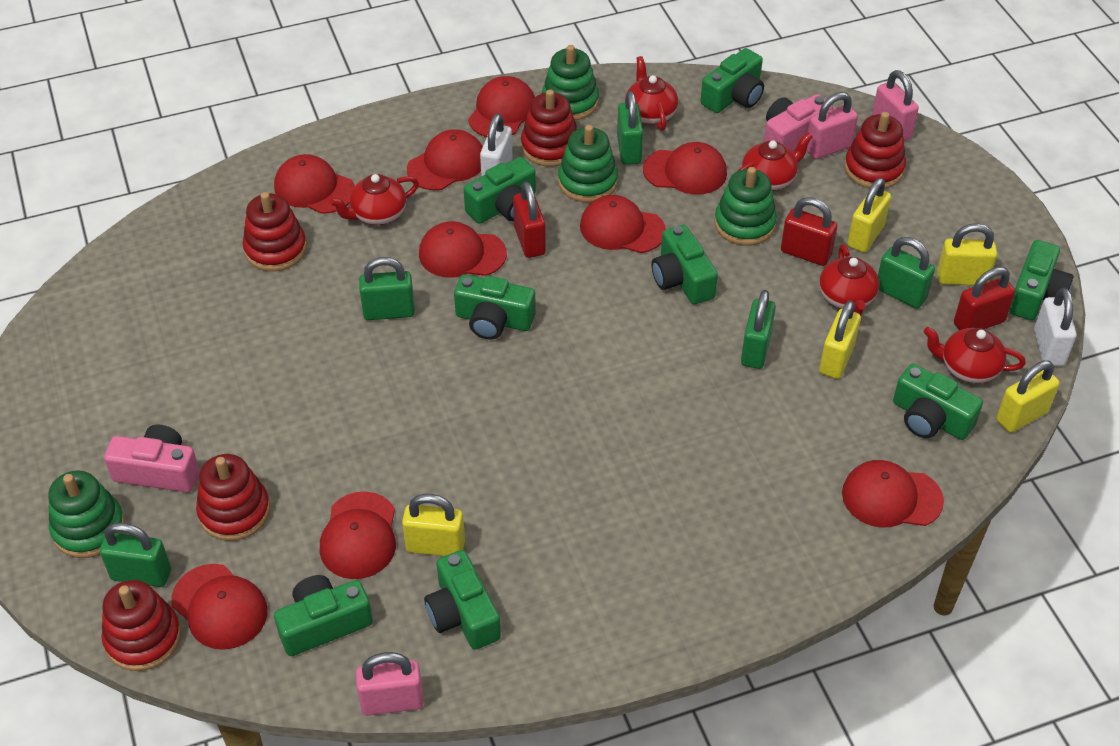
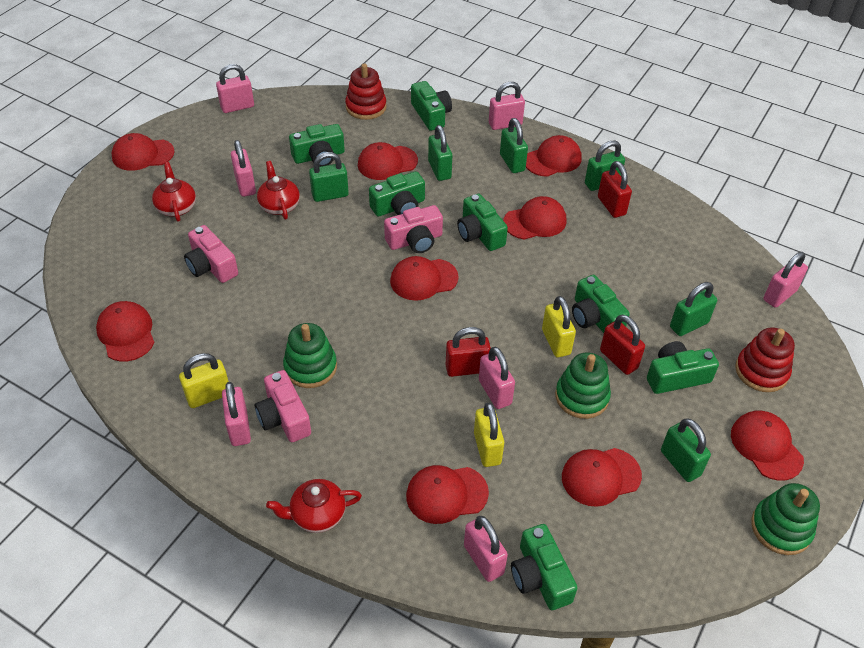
green camera: 8 -> 7
green padlock: 5 -> 6
green stacking toy: 4 -> 3
pink camera: 2 -> 3
pink padlock: 3 -> 7
red stacking toy: 5 -> 2
red teapot: 5 -> 3
white padlock: 2 -> 0
yellow padlock: 5 -> 3

